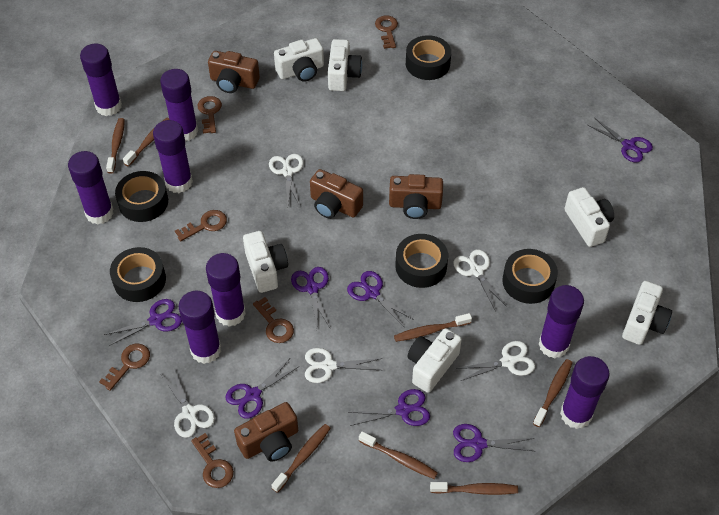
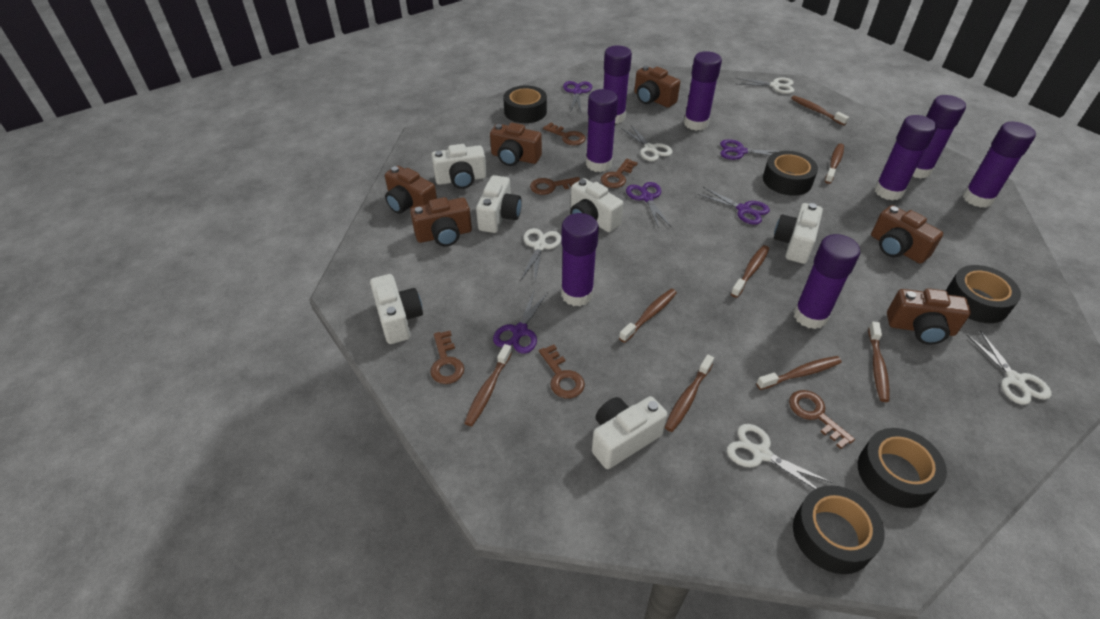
brown camera: 4 -> 6
brown toothbrush: 7 -> 8
purple scissors: 7 -> 5

